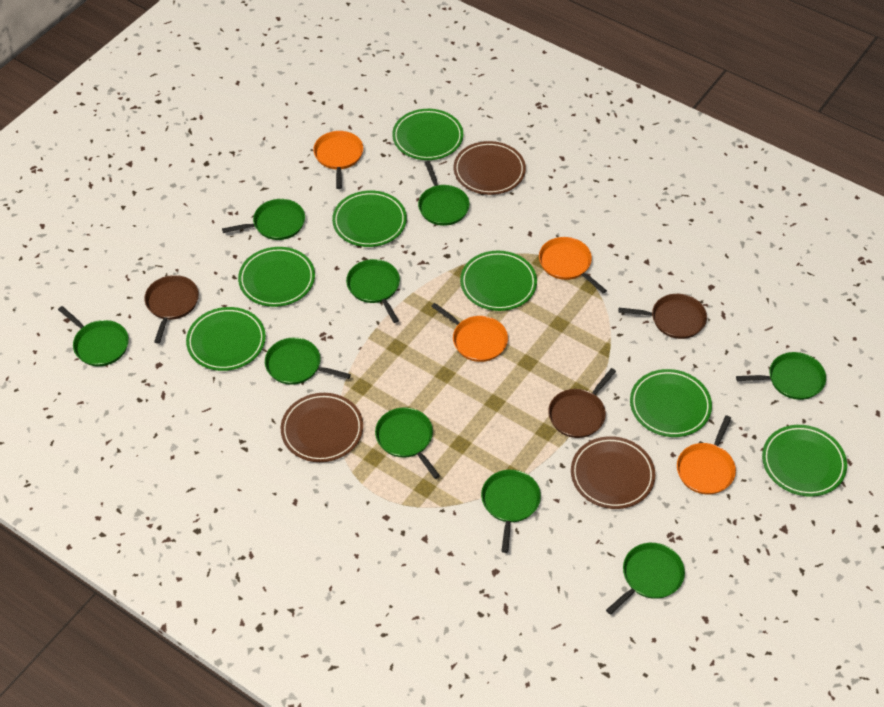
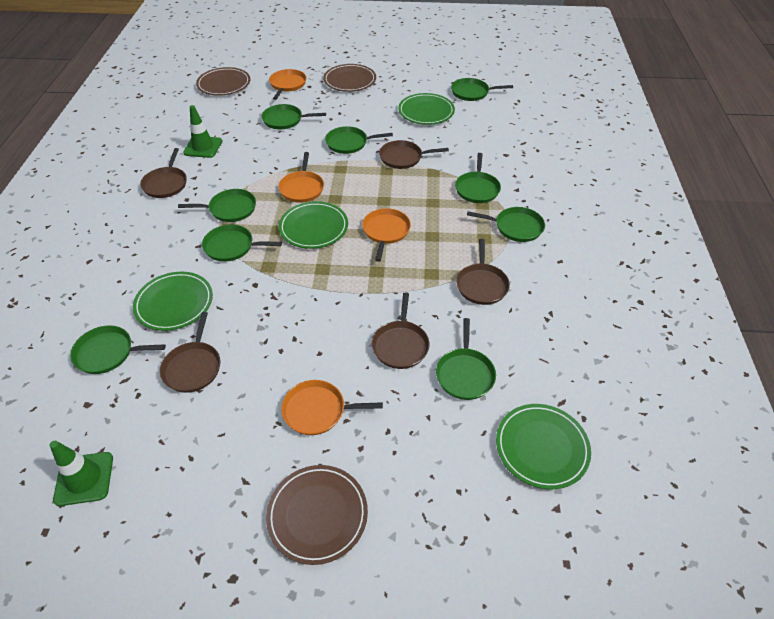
brown pan: 3 -> 5
green plate: 7 -> 4
green traffic cone: 0 -> 2

